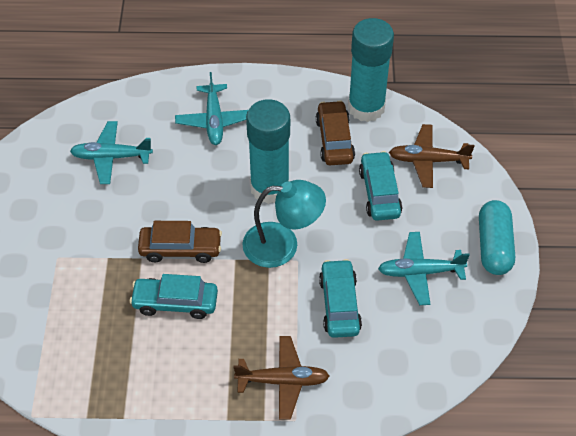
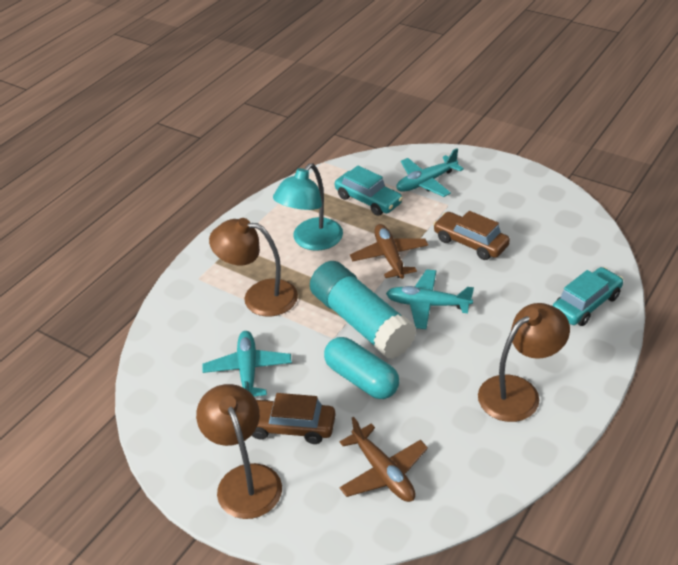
brown lamp: 0 -> 3
turquoise car: 3 -> 2
turquoise glue stick: 2 -> 1

